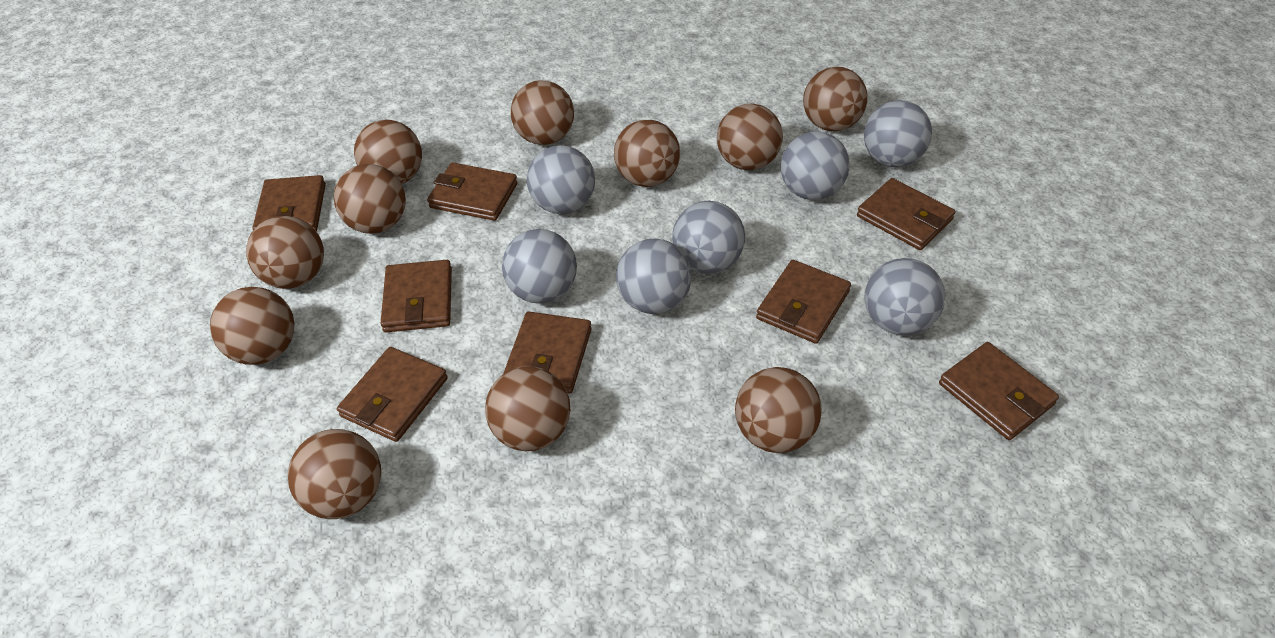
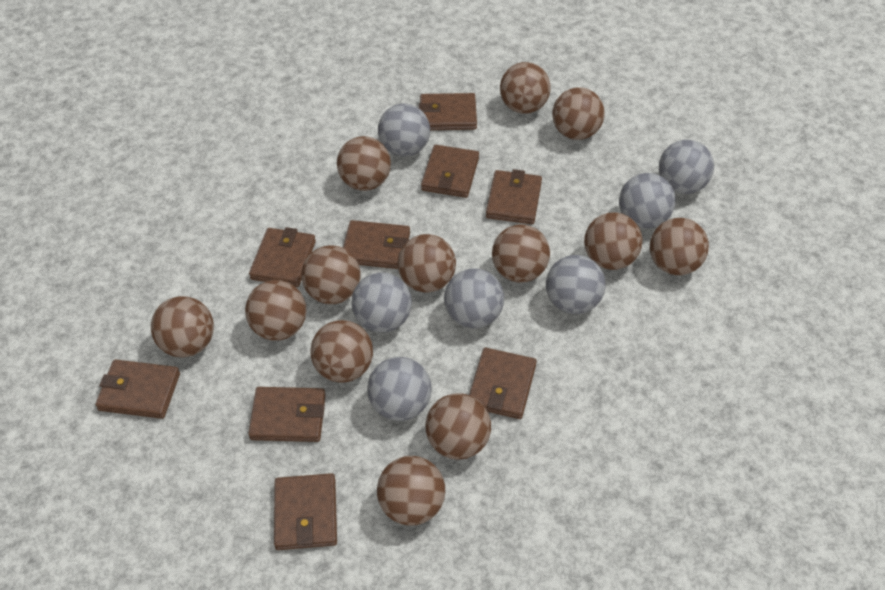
brown ball: 11 -> 13
brown wallet: 8 -> 9

